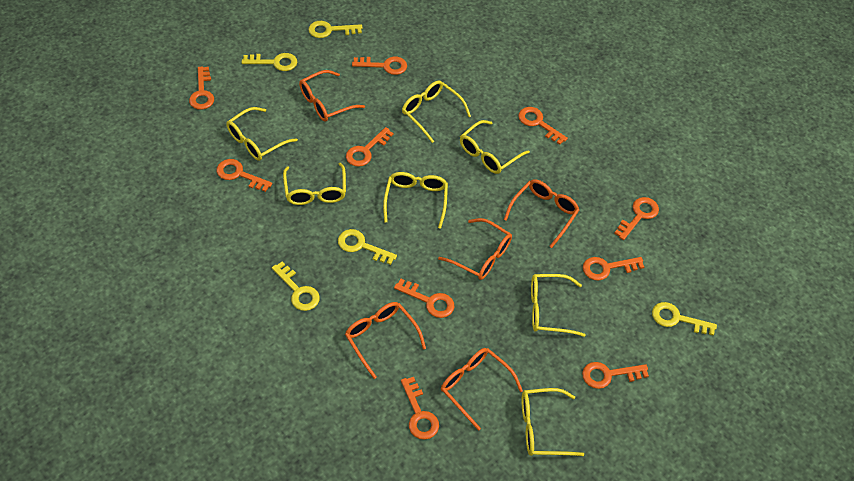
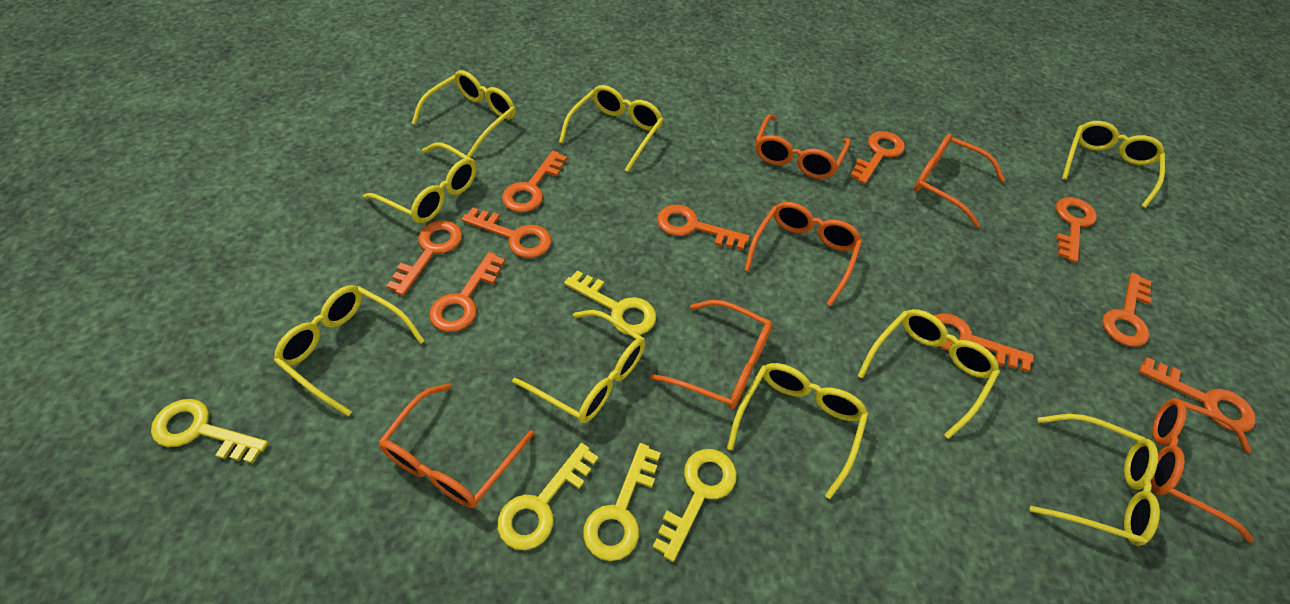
orange glasses: 5 -> 6
yellow glasses: 7 -> 9

